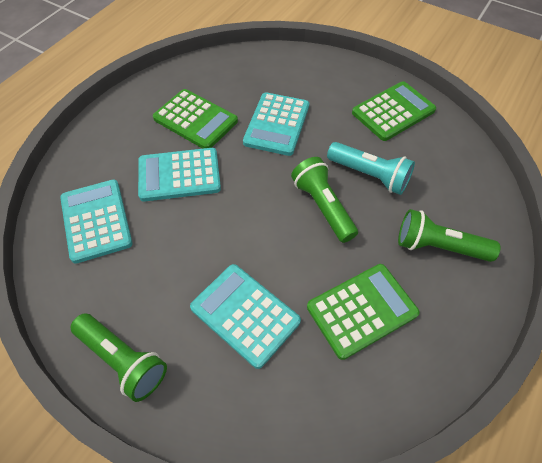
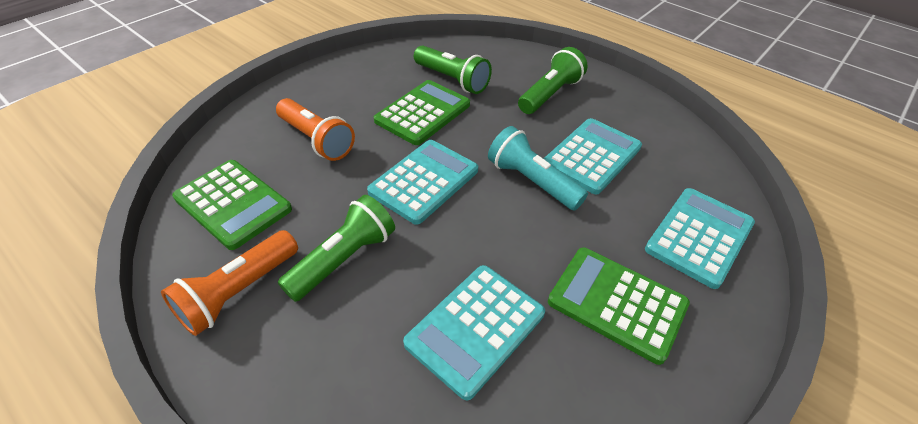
orange flashlight: 0 -> 2

